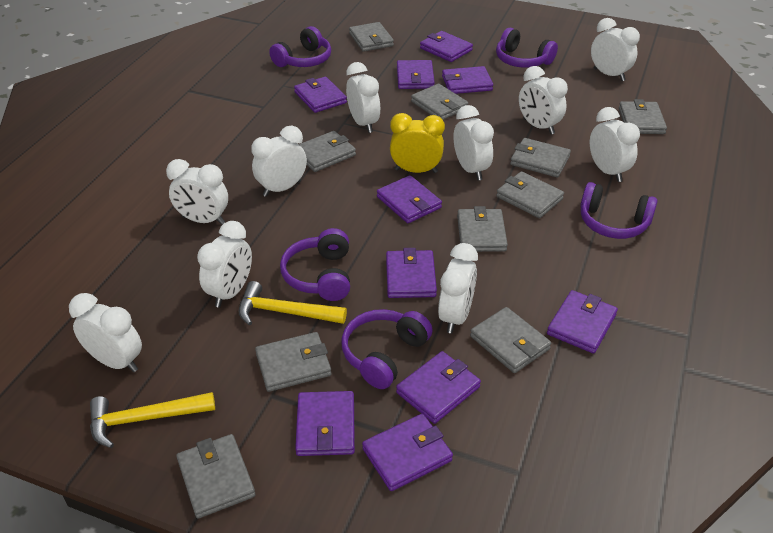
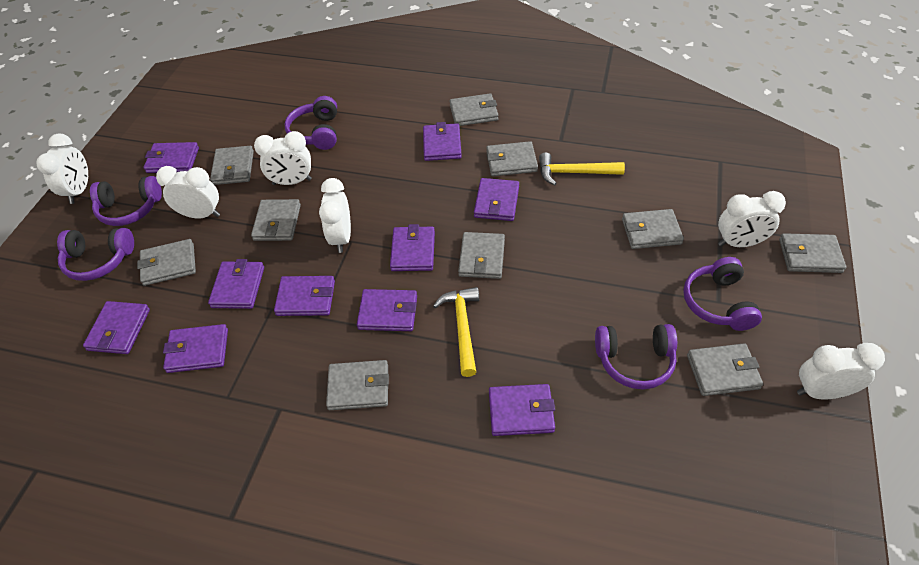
white clock: 10 -> 6
yellow clock: 1 -> 0

